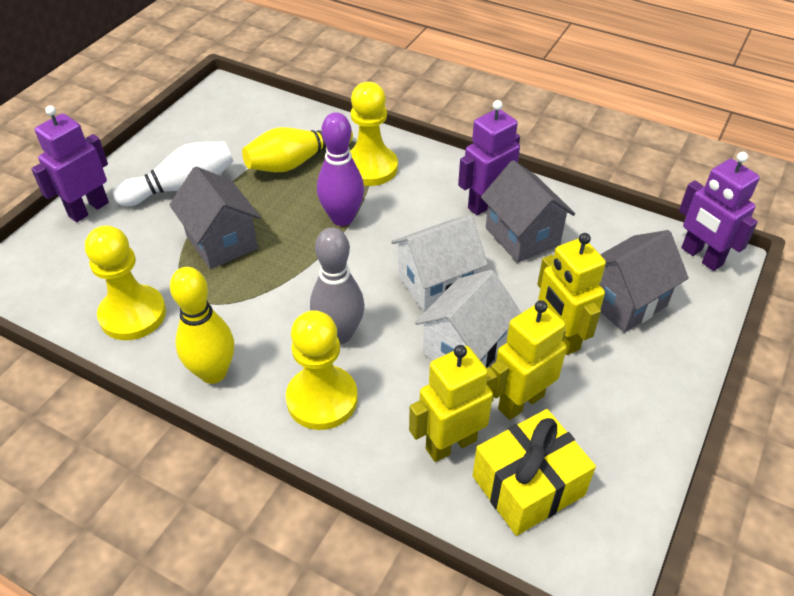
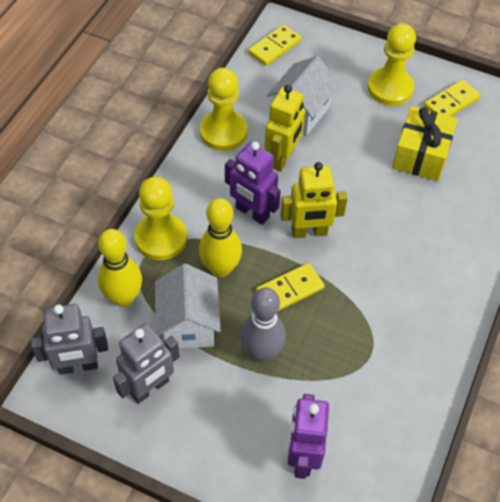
grey house: 3 -> 0
grey robot: 0 -> 2
purple bowling pin: 1 -> 0
purple robot: 3 -> 2
white bowling pin: 1 -> 0
yellow domino: 0 -> 3
yellow robot: 3 -> 2

